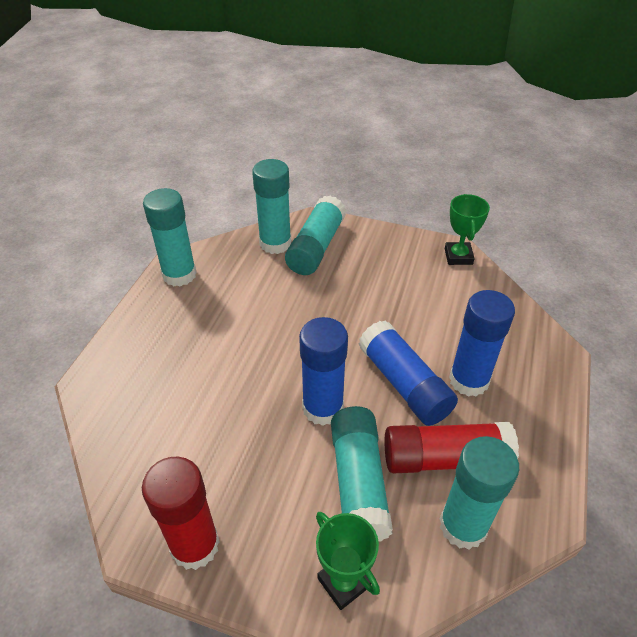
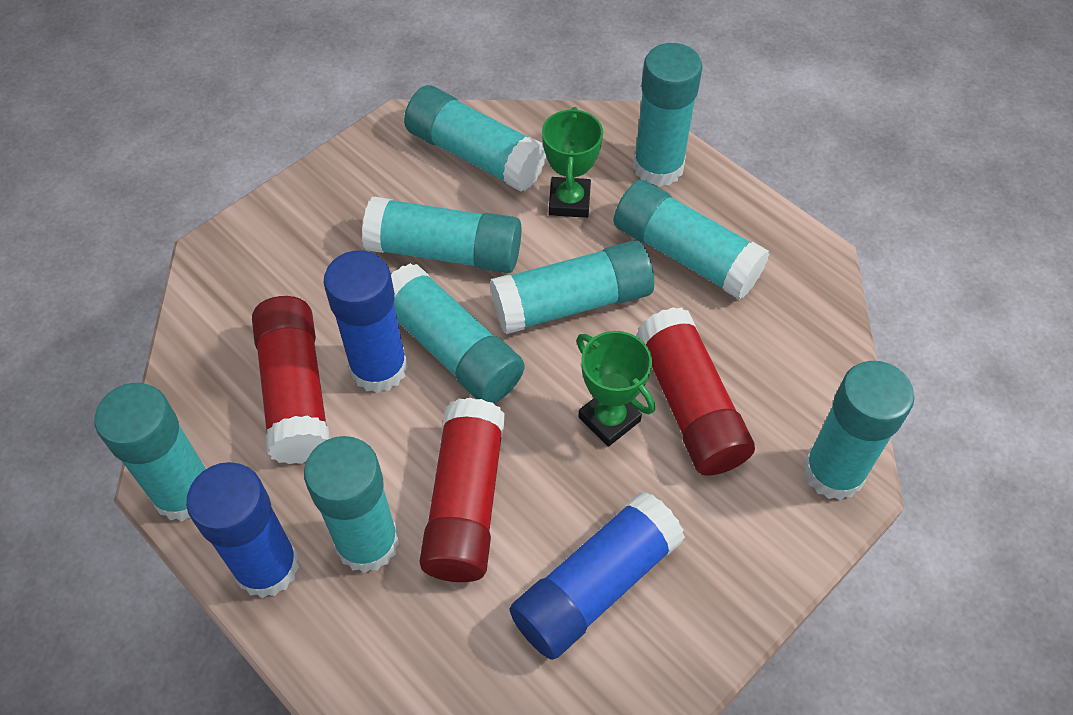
red glue stick: 2 -> 3
turquoise glue stick: 5 -> 9

